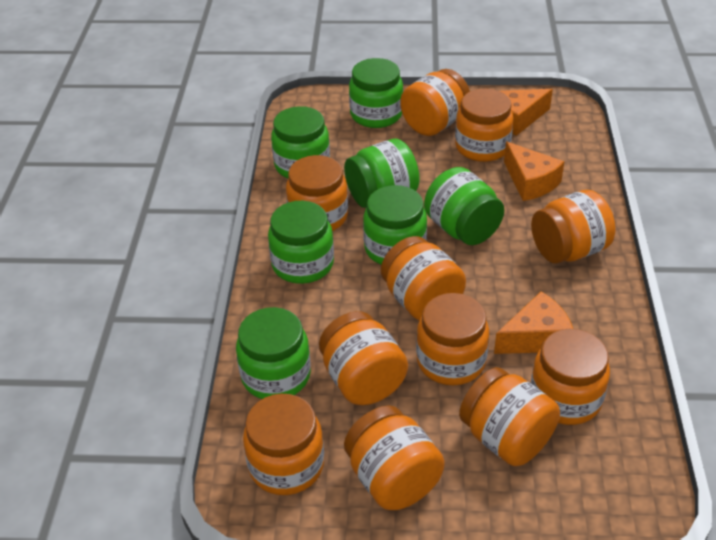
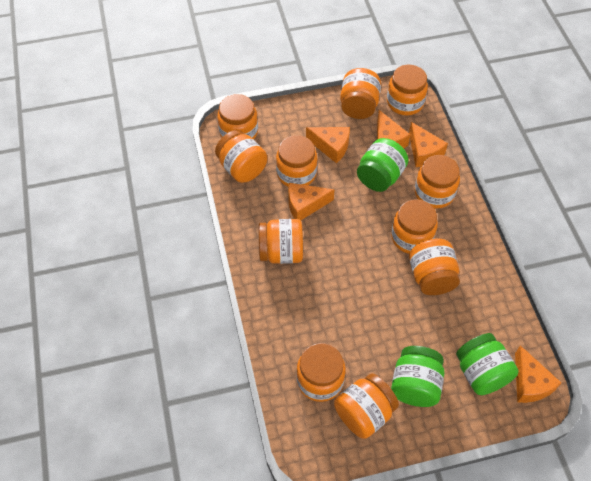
green jar: 7 -> 3
orange cheese: 3 -> 5

